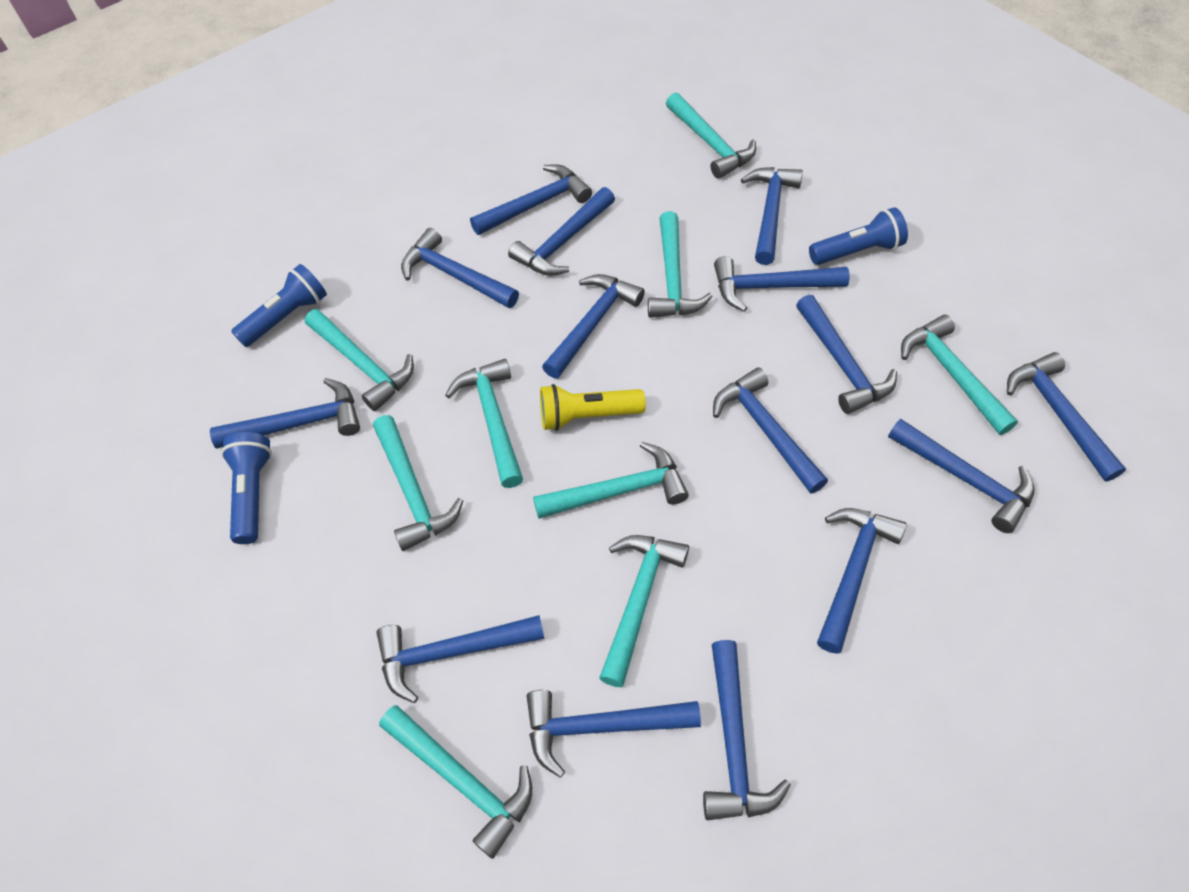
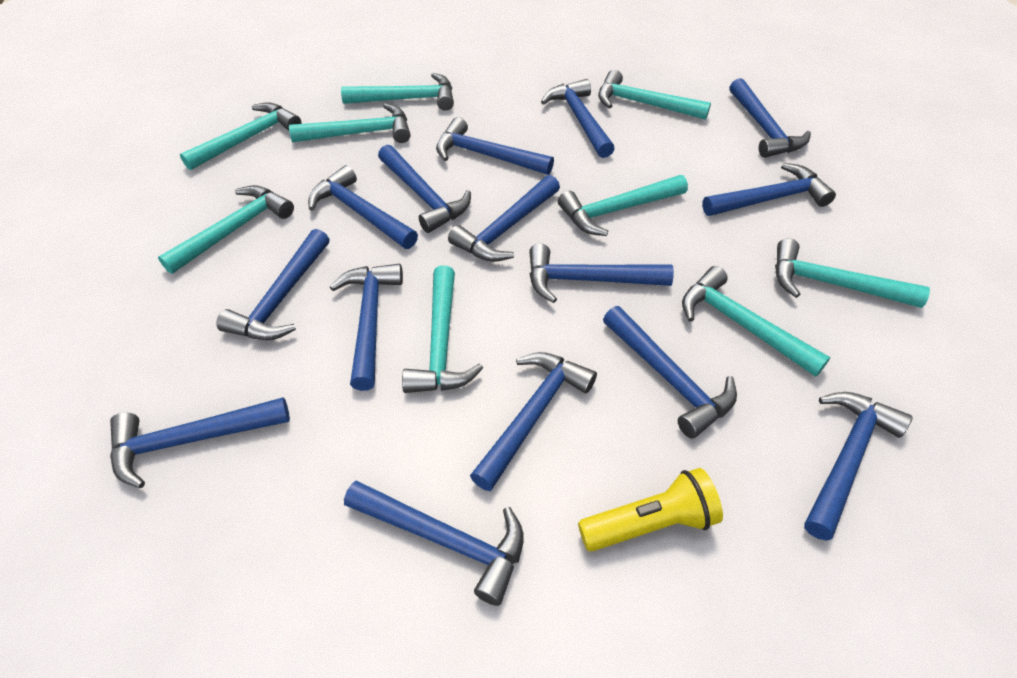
blue flashlight: 3 -> 0

